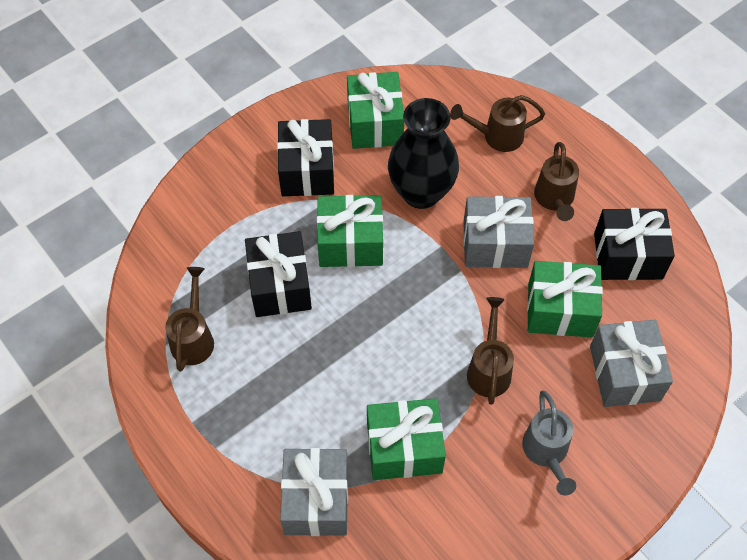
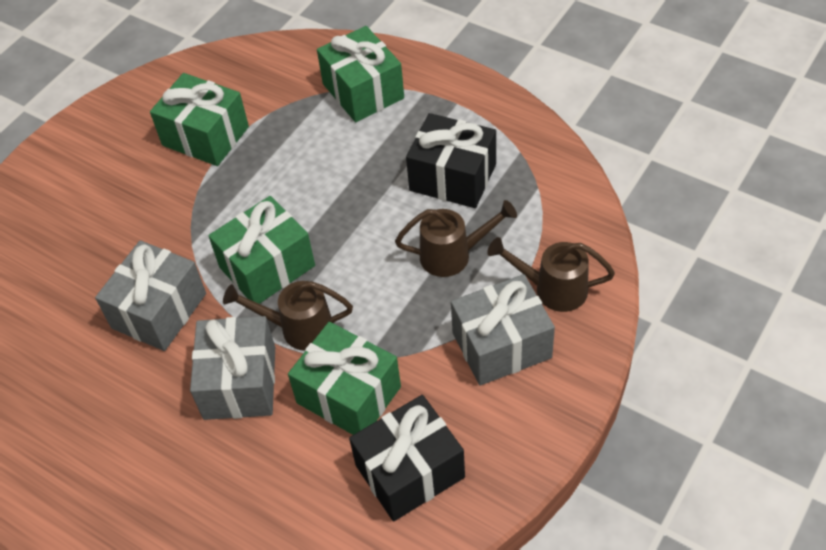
black gift: 3 -> 2
black vase: 1 -> 0
brown watering can: 4 -> 3
grey watering can: 1 -> 0

